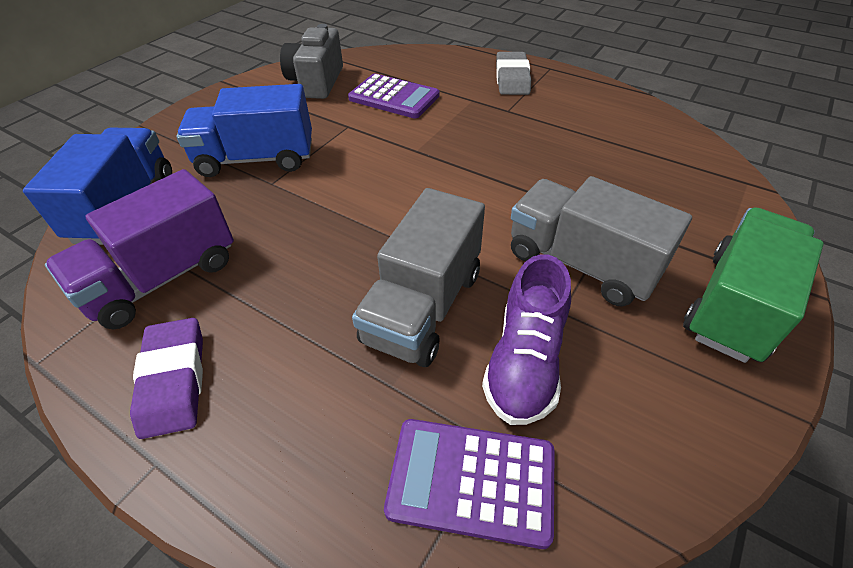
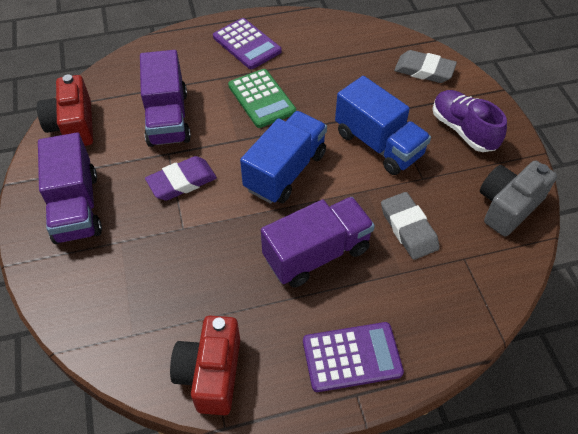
green calculator: 0 -> 1
green truck: 1 -> 0
grey eraser: 1 -> 2
grey truck: 2 -> 0
purple truck: 1 -> 3
red camera: 0 -> 2

